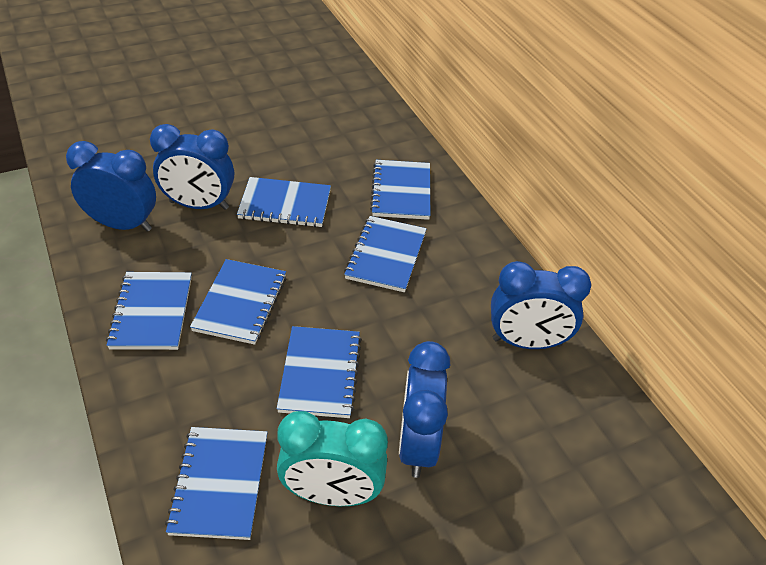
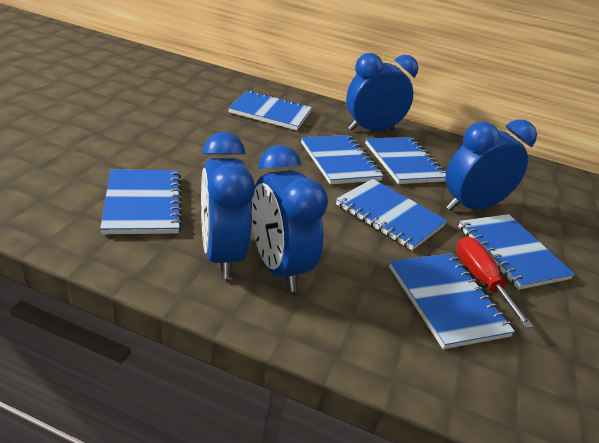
red screwdriver: 0 -> 1
turquoise clock: 1 -> 0

